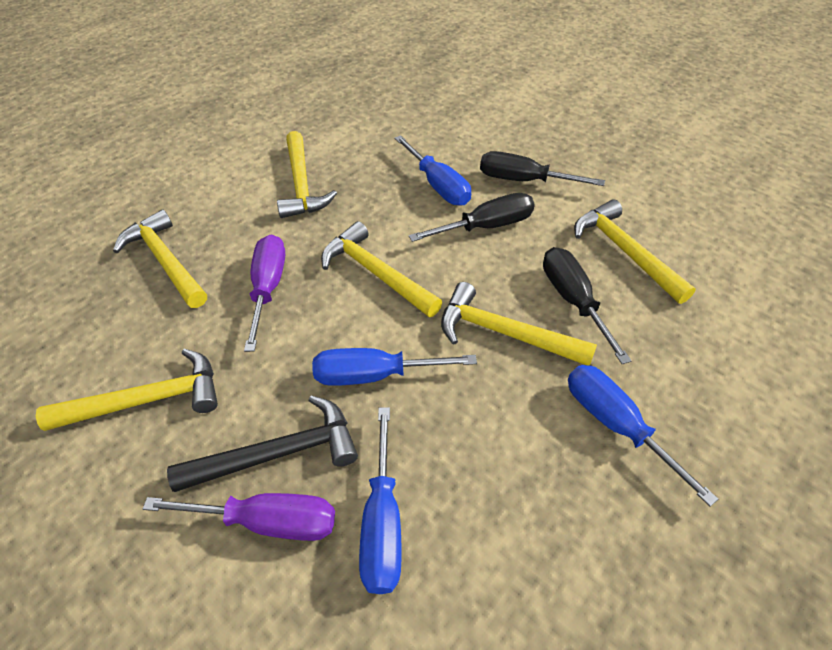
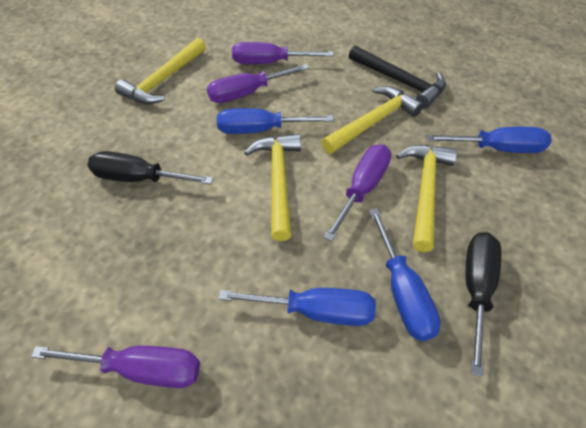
black screwdriver: 3 -> 2
purple screwdriver: 2 -> 4
yellow hammer: 6 -> 4

